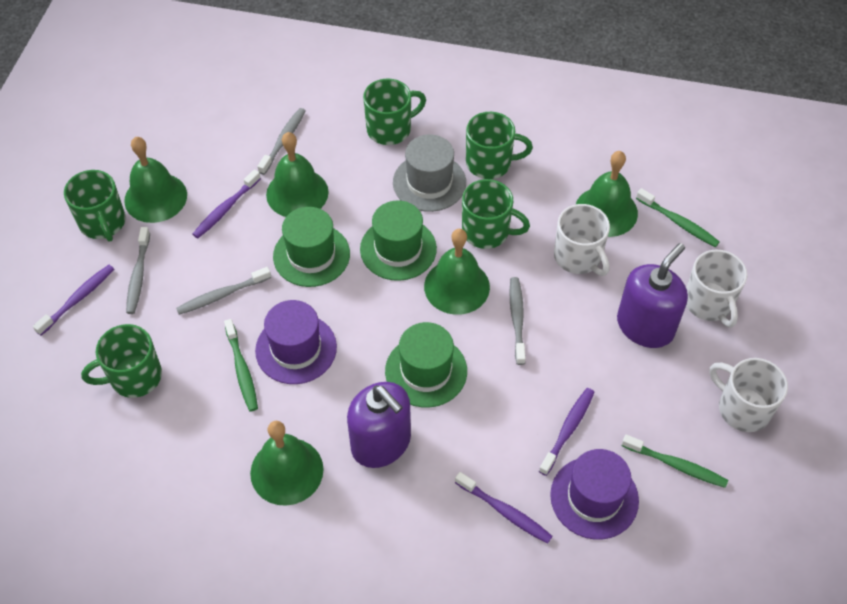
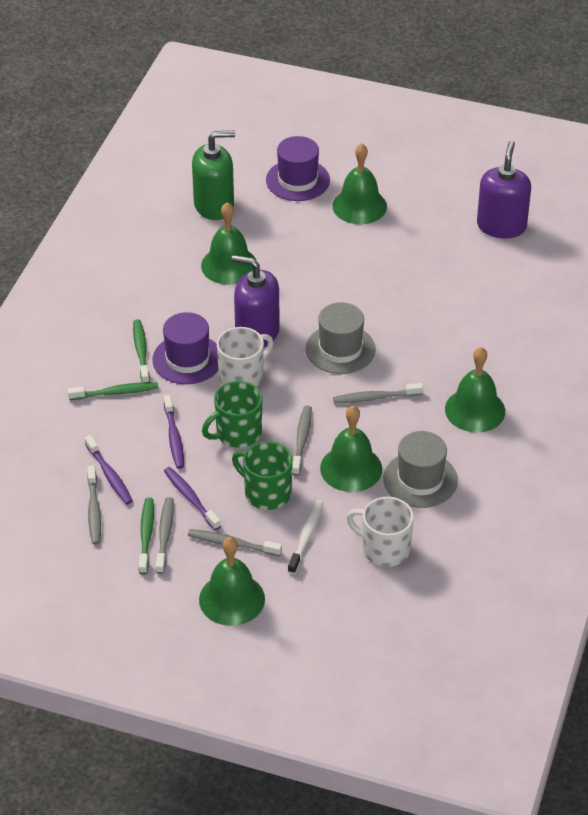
green hat: 3 -> 0
green mug: 5 -> 2
green soap dispenser: 0 -> 1
grey hat: 1 -> 2
grey toothbrush: 4 -> 5
purple toothbrush: 4 -> 3
white mug: 3 -> 2
white toothbrush: 0 -> 1

